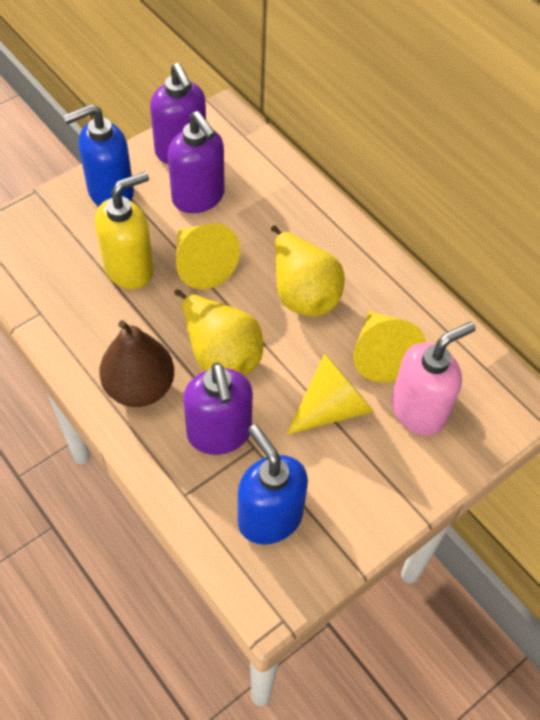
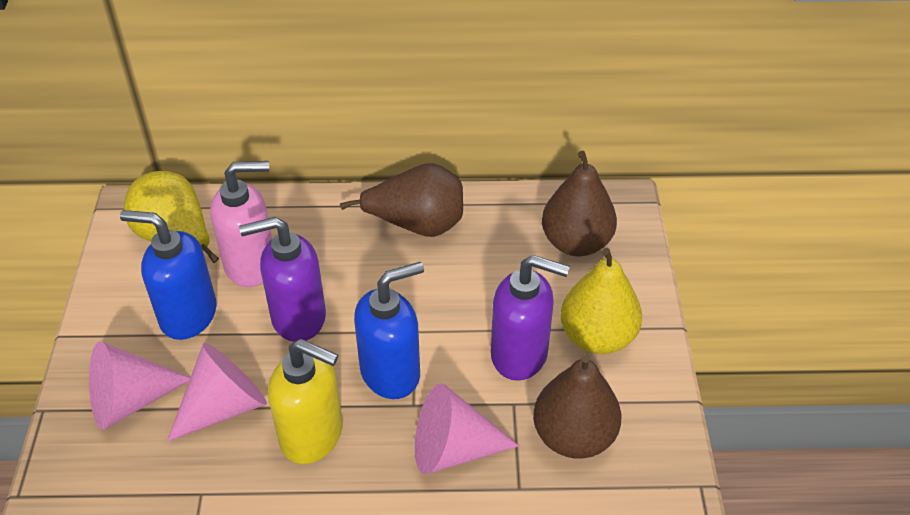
brown pear: 1 -> 3
pink cone: 0 -> 3
purple soap dispenser: 3 -> 2
yellow cone: 3 -> 0

